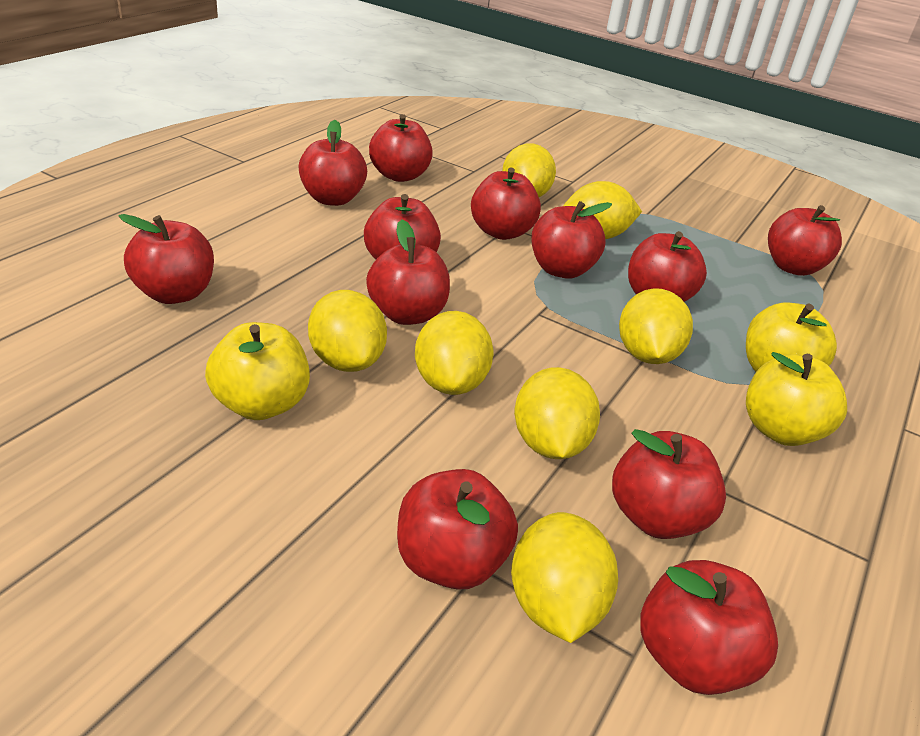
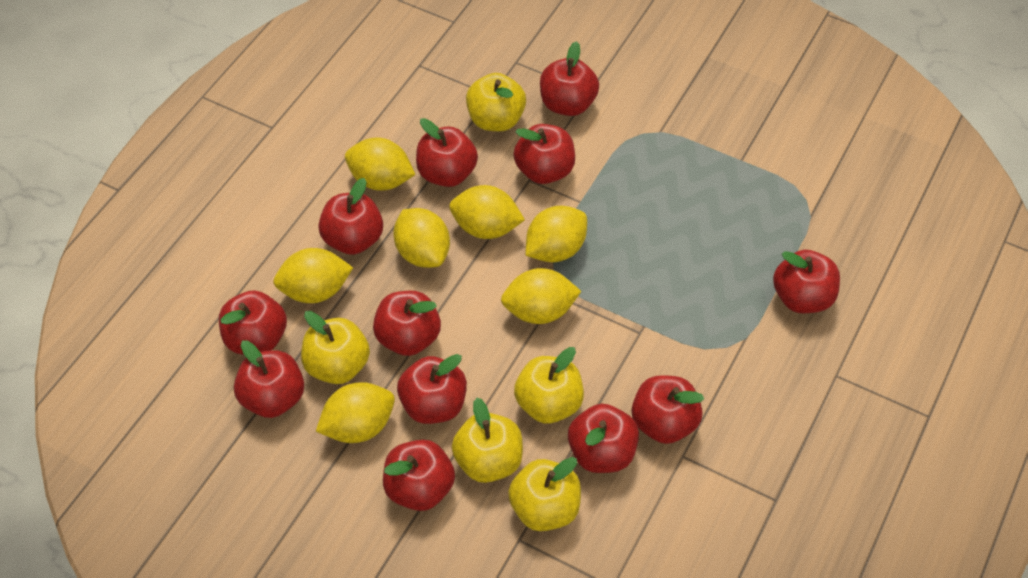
yellow apple: 3 -> 5

